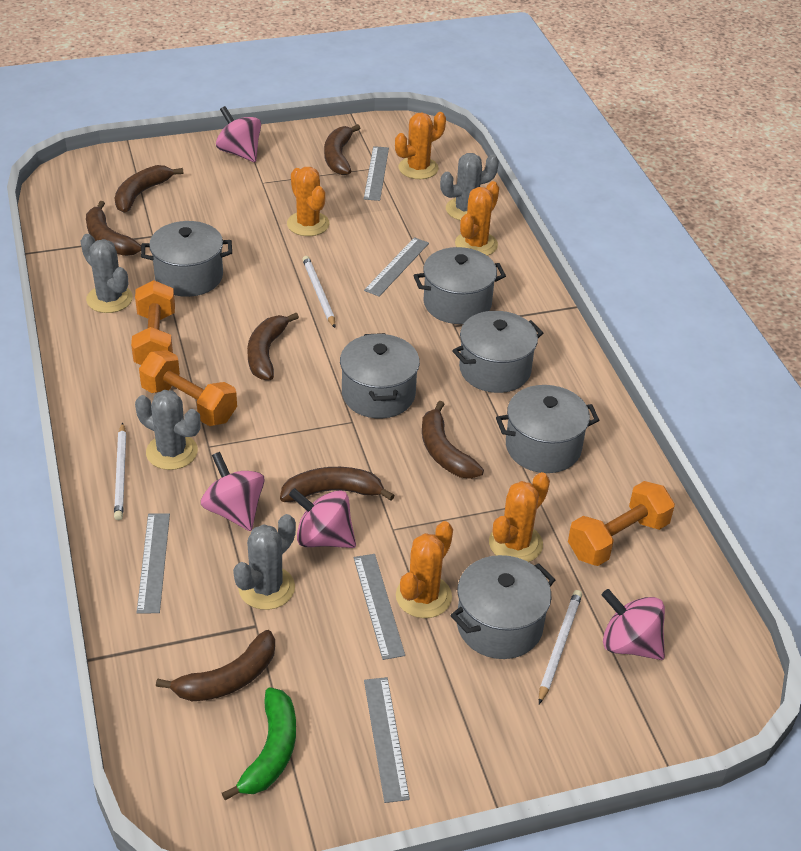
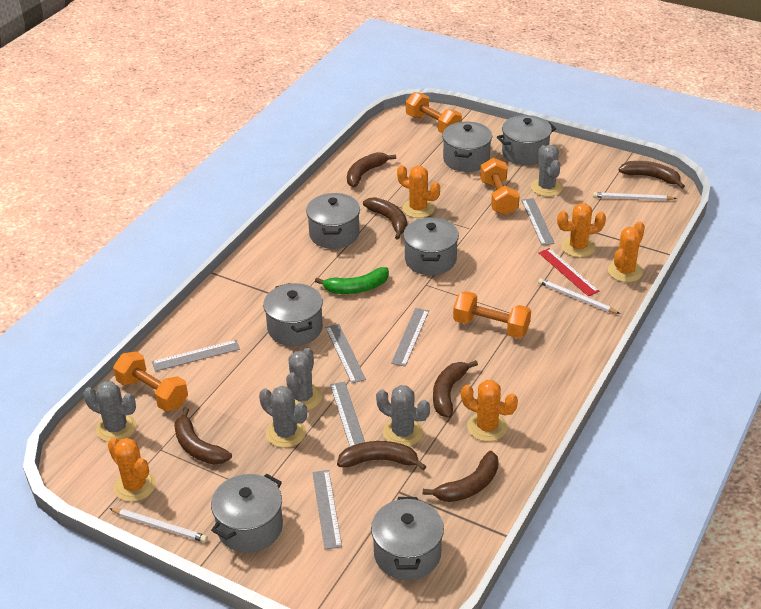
grey cactus: 4 -> 5
grey pot: 6 -> 7
grey ruler: 5 -> 6
orange dumbbell: 3 -> 4
pink spinning top: 4 -> 0
red ruler: 0 -> 1

